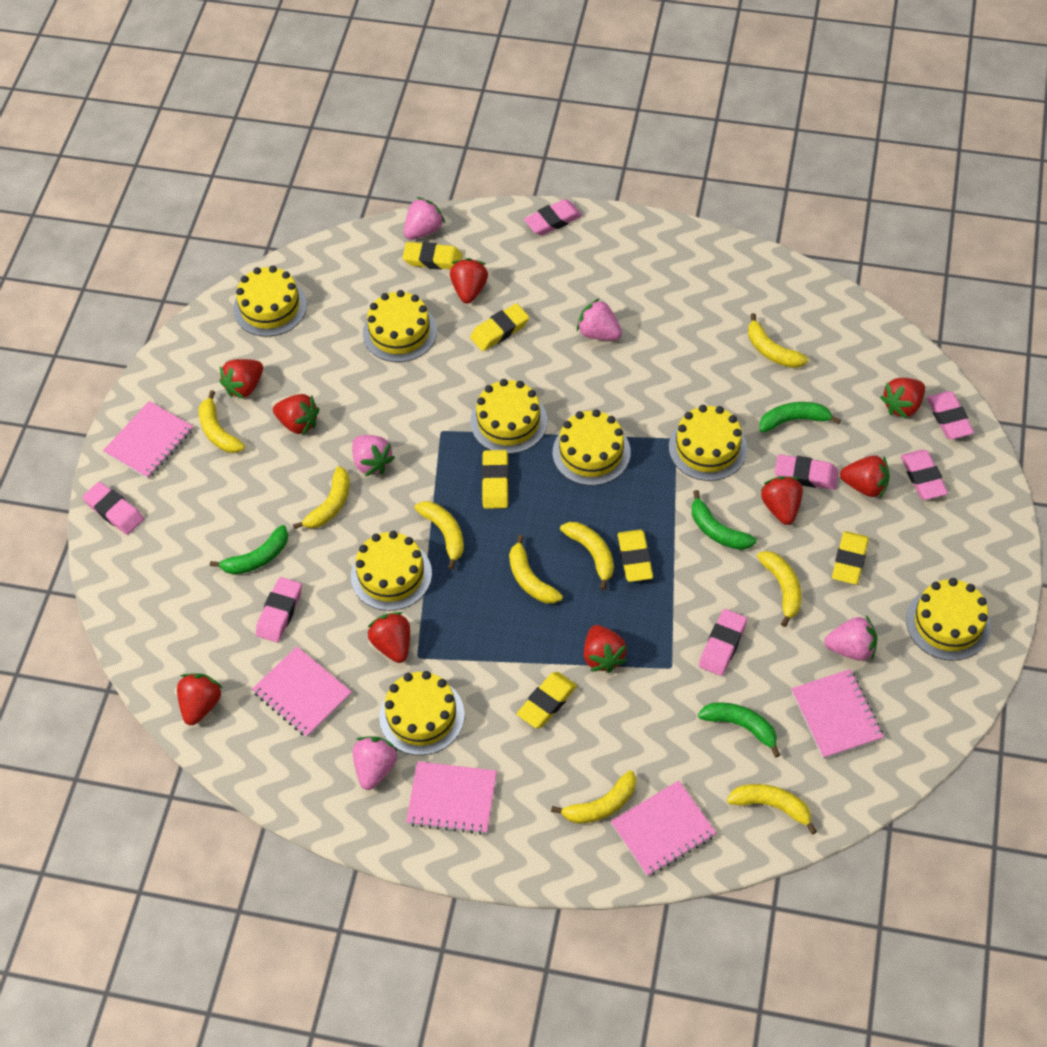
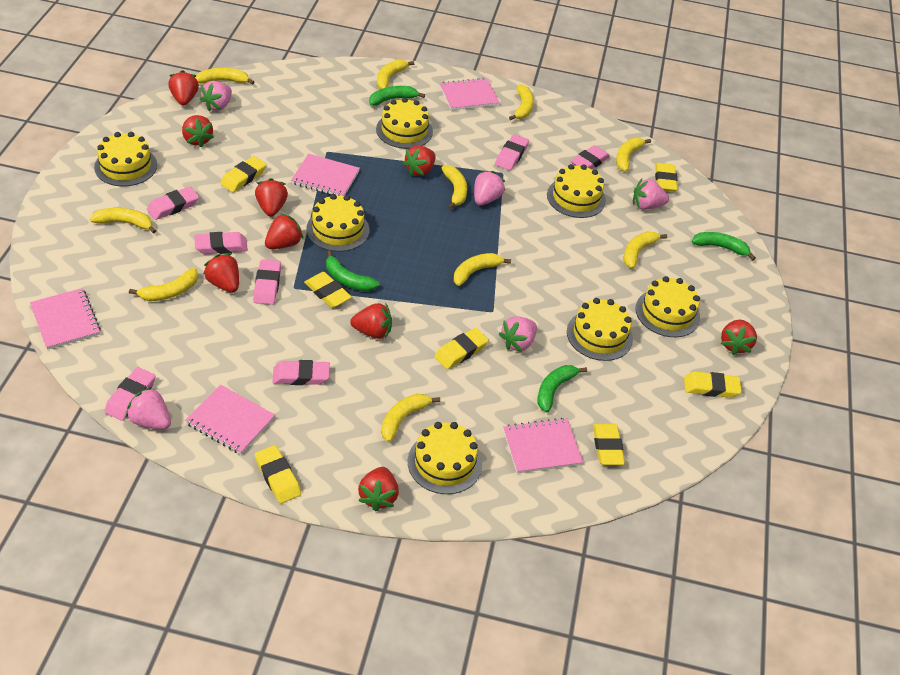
yellow banana: 9 -> 10
yellow cake: 8 -> 7
yellow eraser: 6 -> 7

